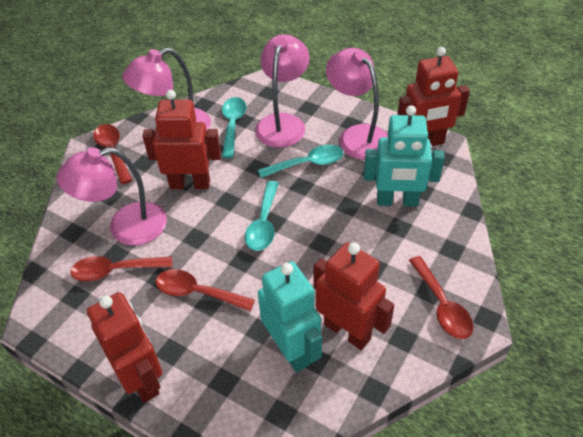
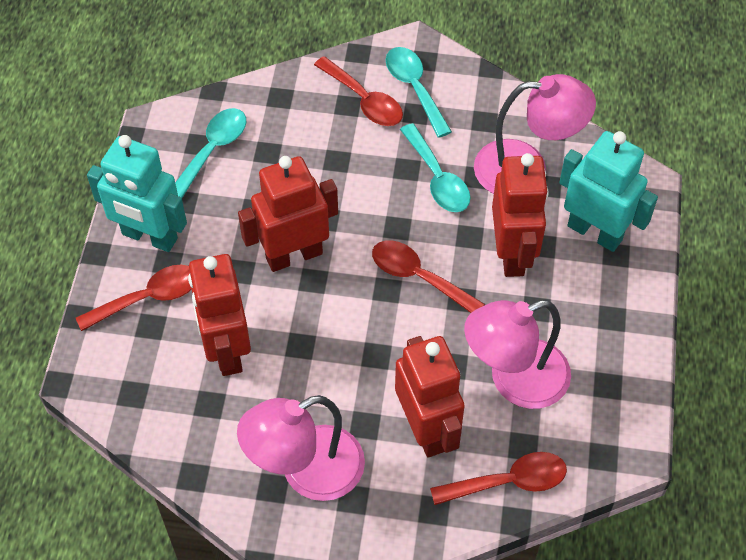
pink lamp: 4 -> 3

